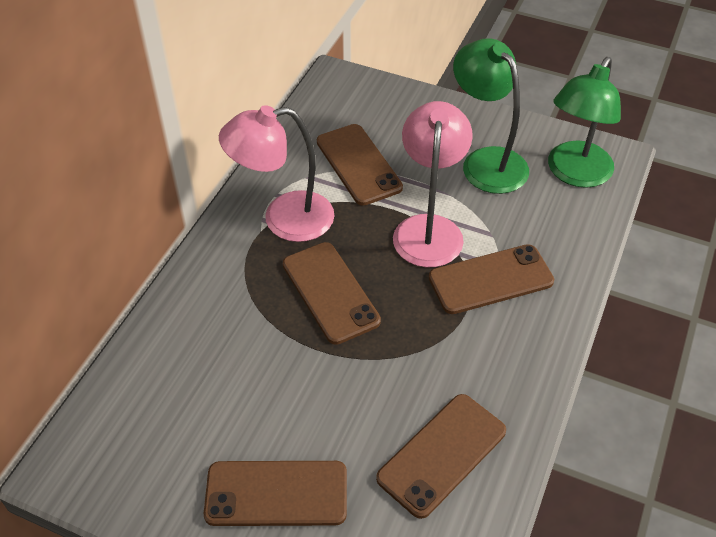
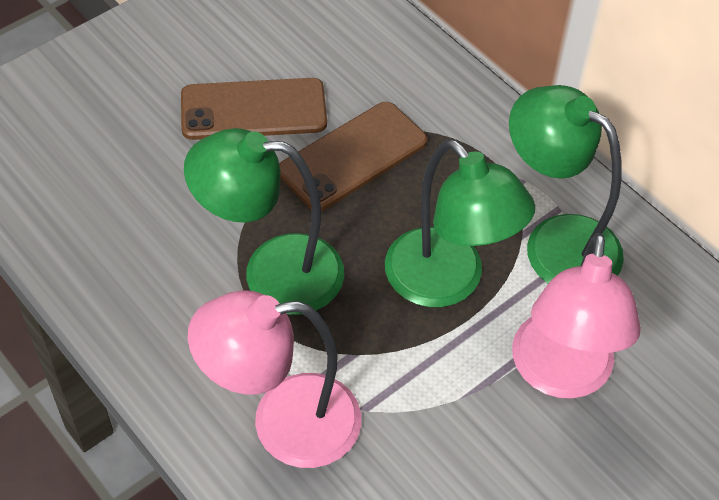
brown phone: 5 -> 2
green lamp: 2 -> 3

